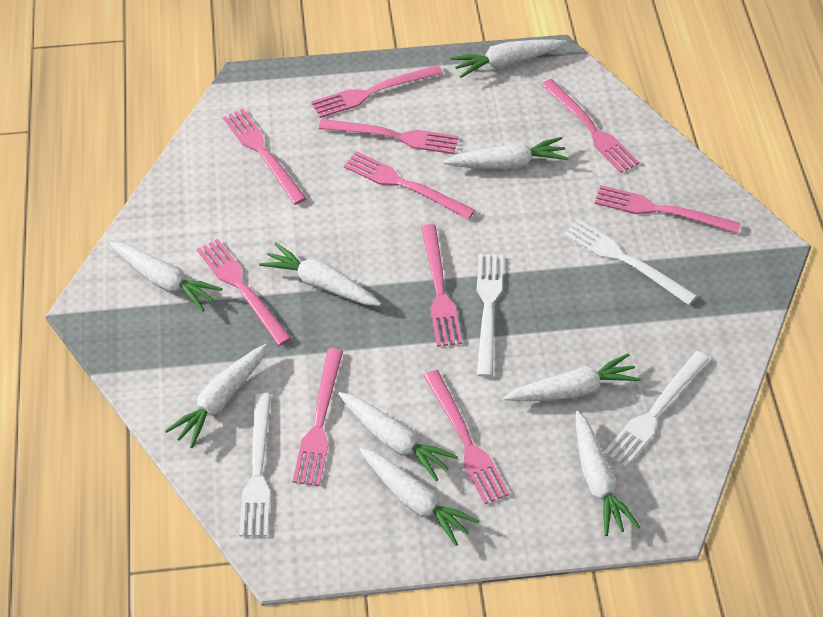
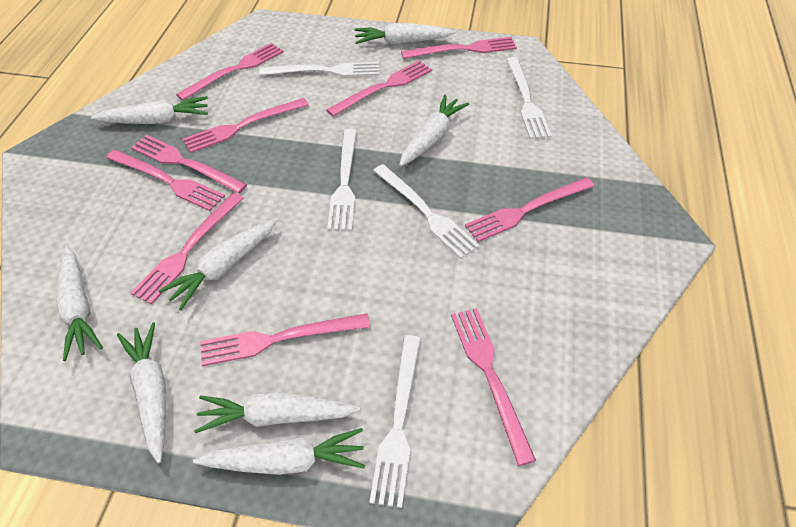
white carrot: 9 -> 8
white fork: 4 -> 5

